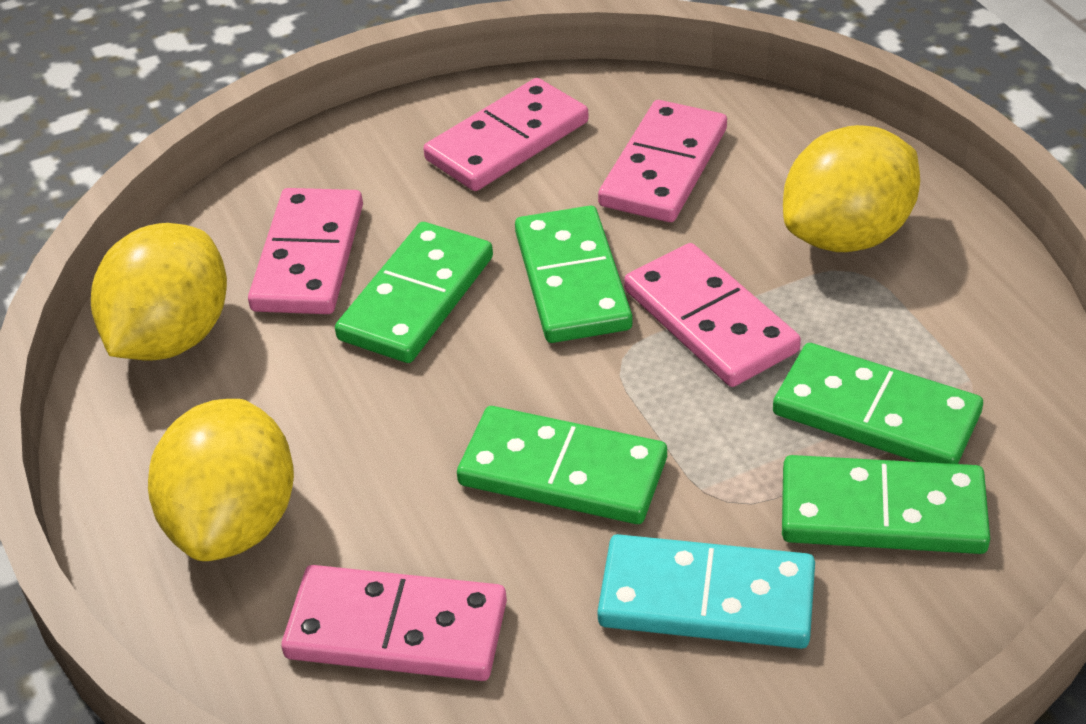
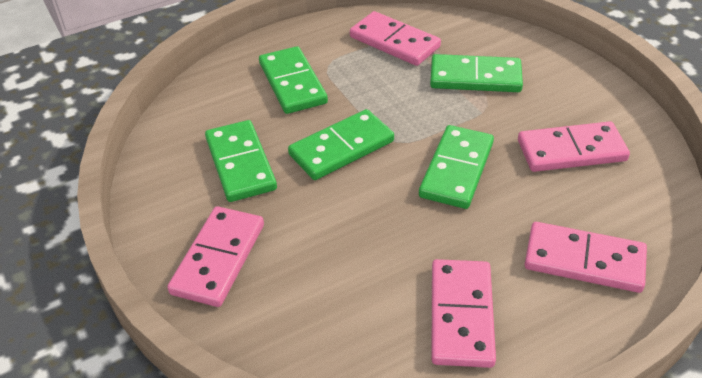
turquoise domino: 1 -> 0
yellow lemon: 3 -> 0

